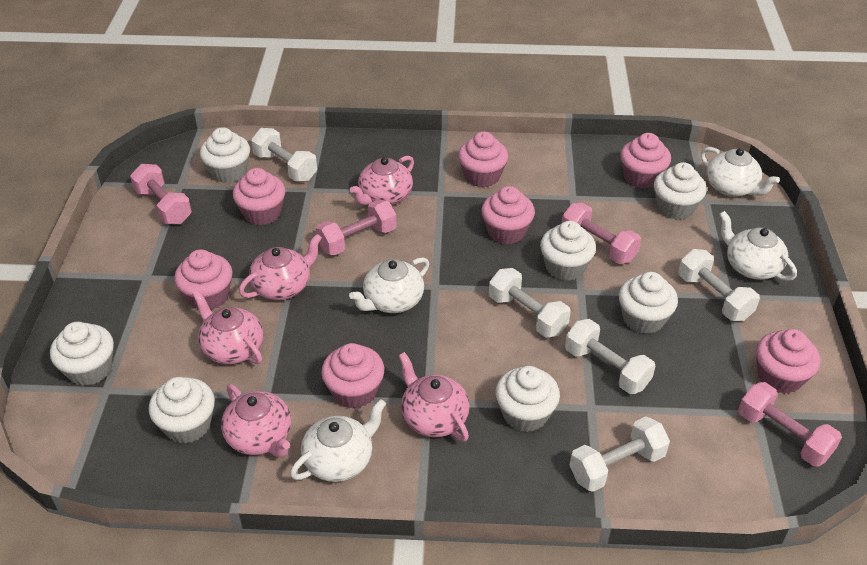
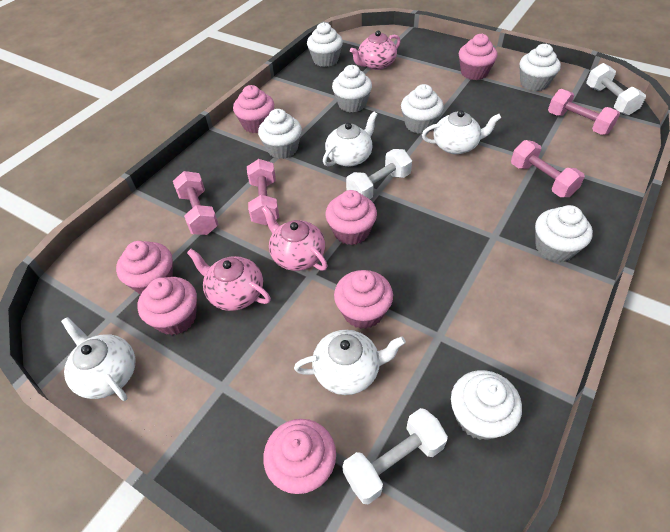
pink teapot: 5 -> 3
white dumbbell: 5 -> 3

